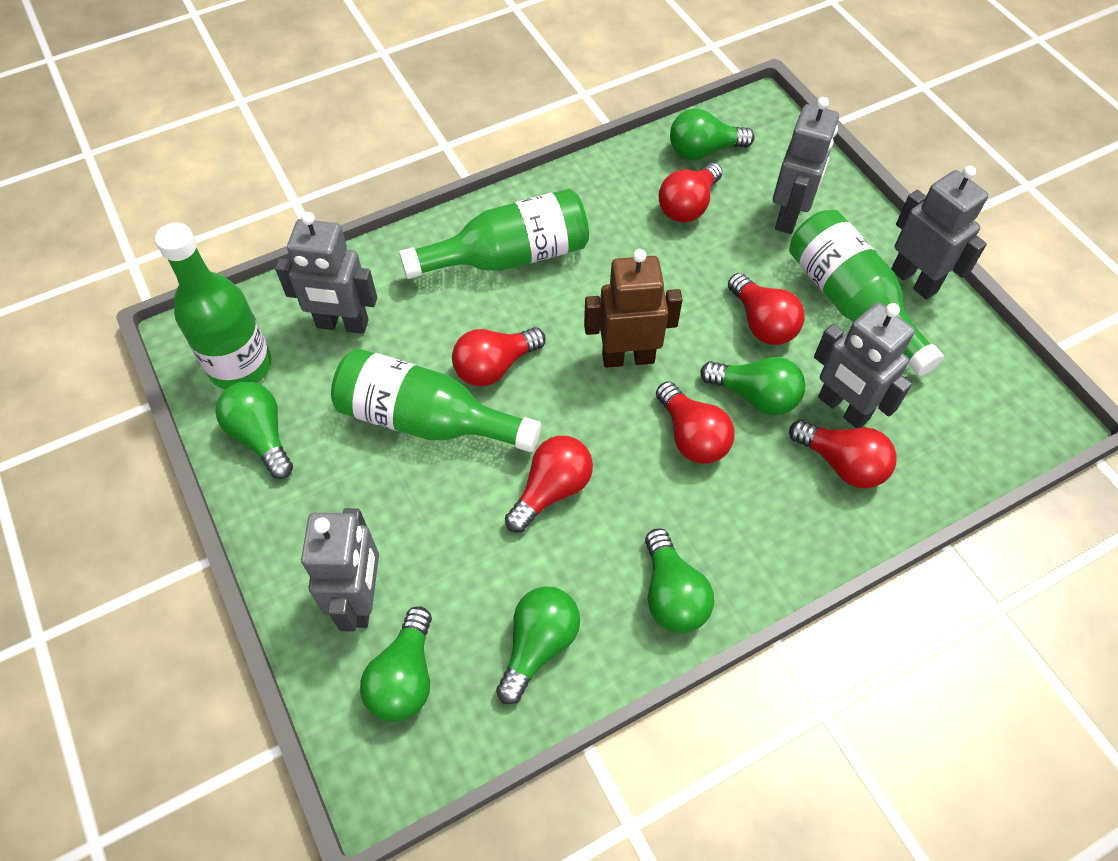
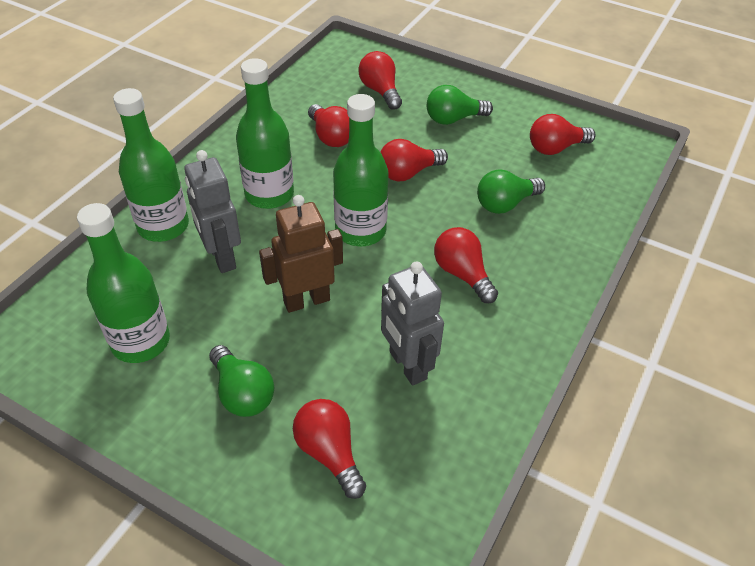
green light bulb: 6 -> 3
grey robot: 5 -> 2

